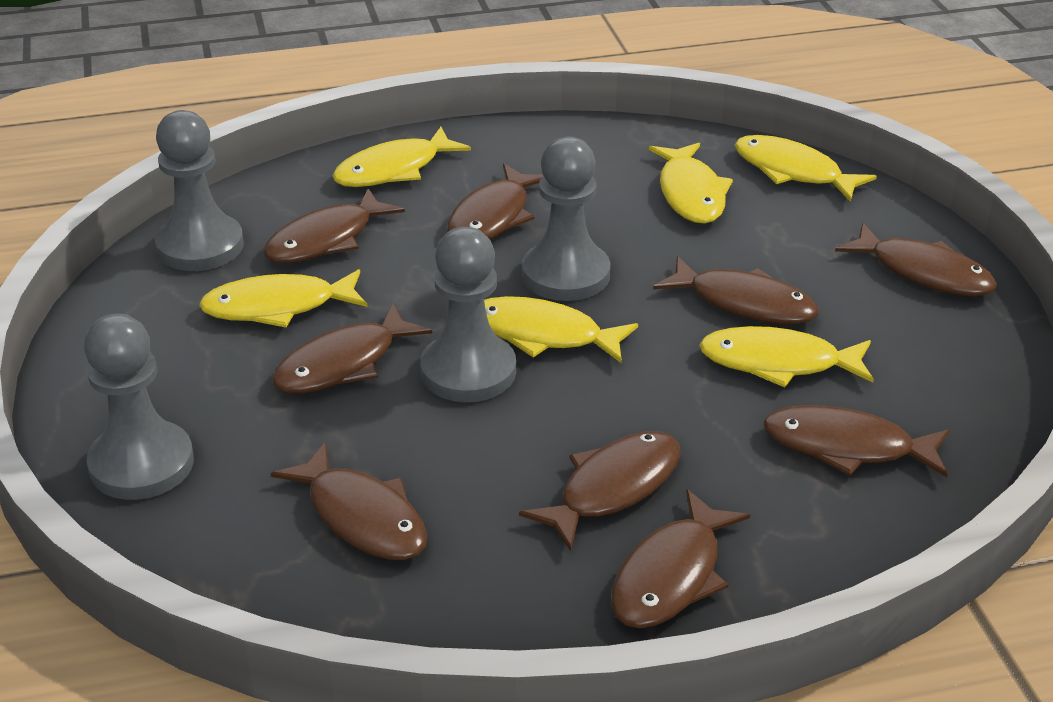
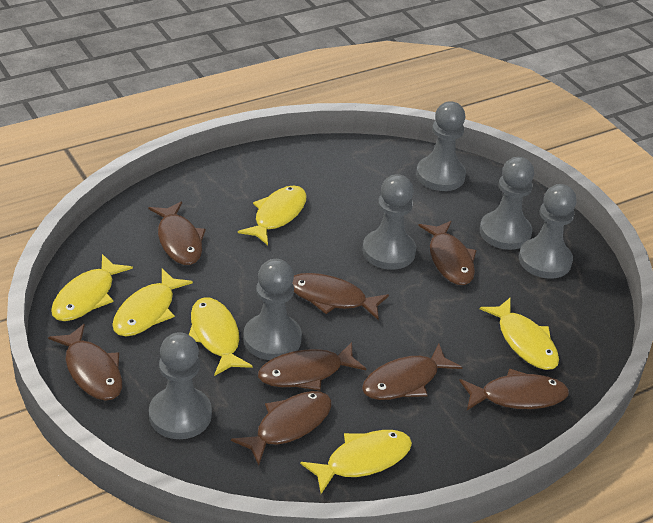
brown fish: 9 -> 8
grey pawn: 4 -> 6

